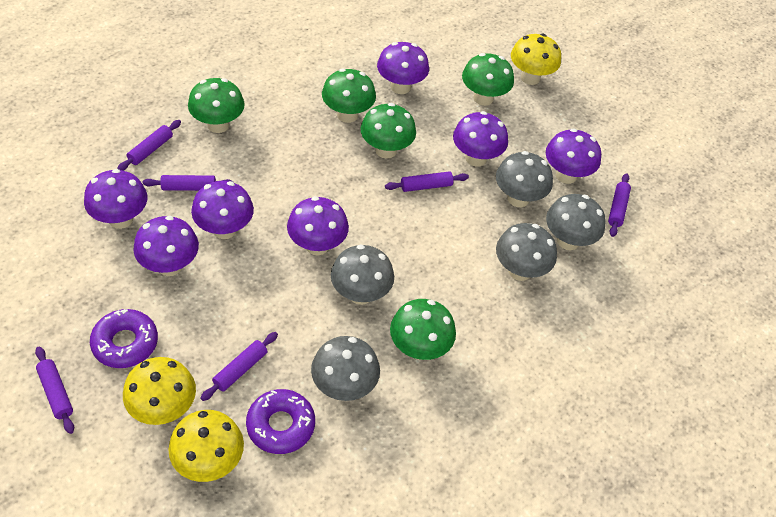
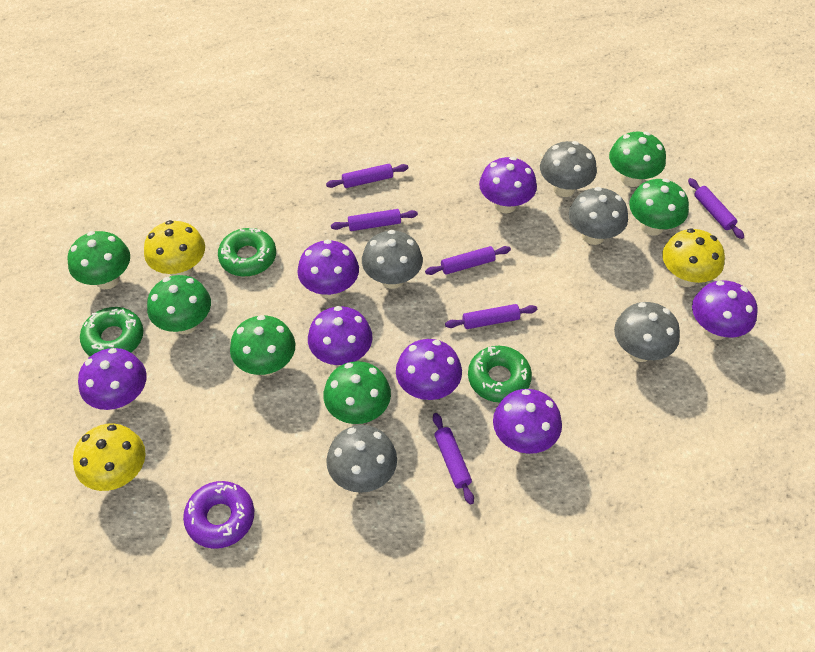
green donut: 0 -> 3
green mushroom: 5 -> 6
purple donut: 2 -> 1

